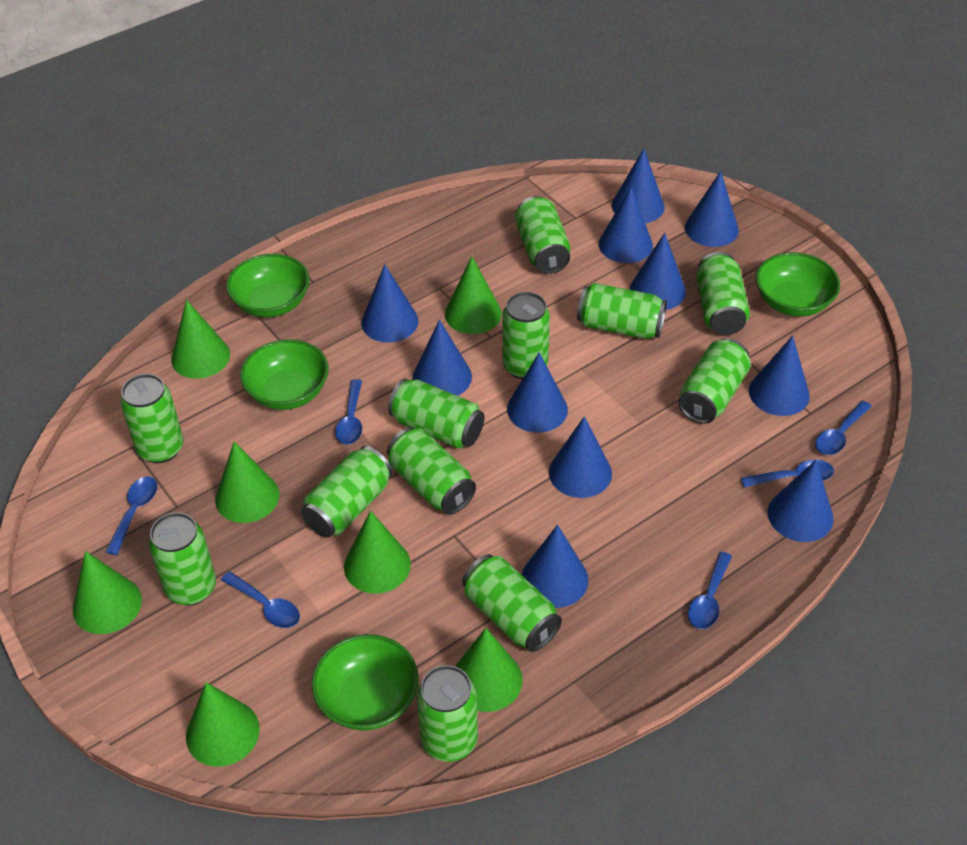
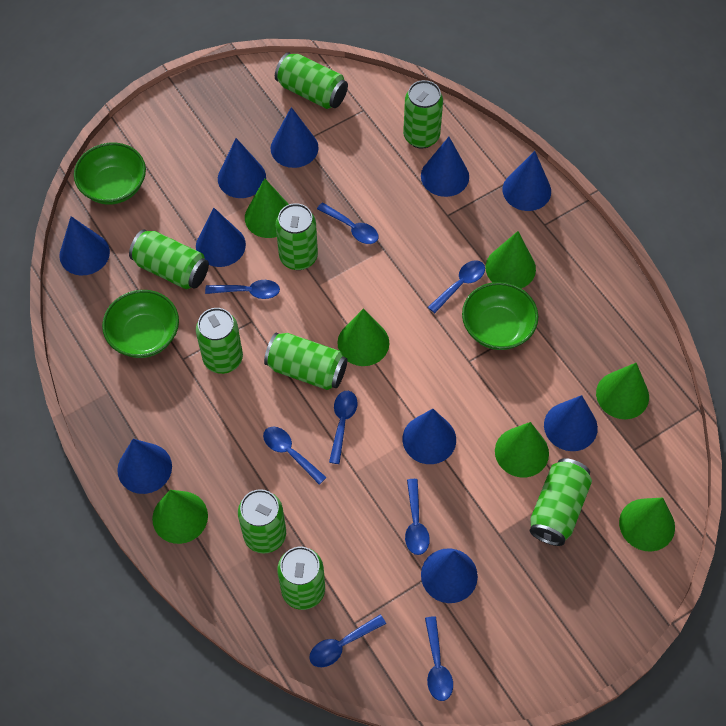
blue cone: 11 -> 10
blue spoon: 6 -> 8
green bowl: 4 -> 3
green can: 12 -> 9

